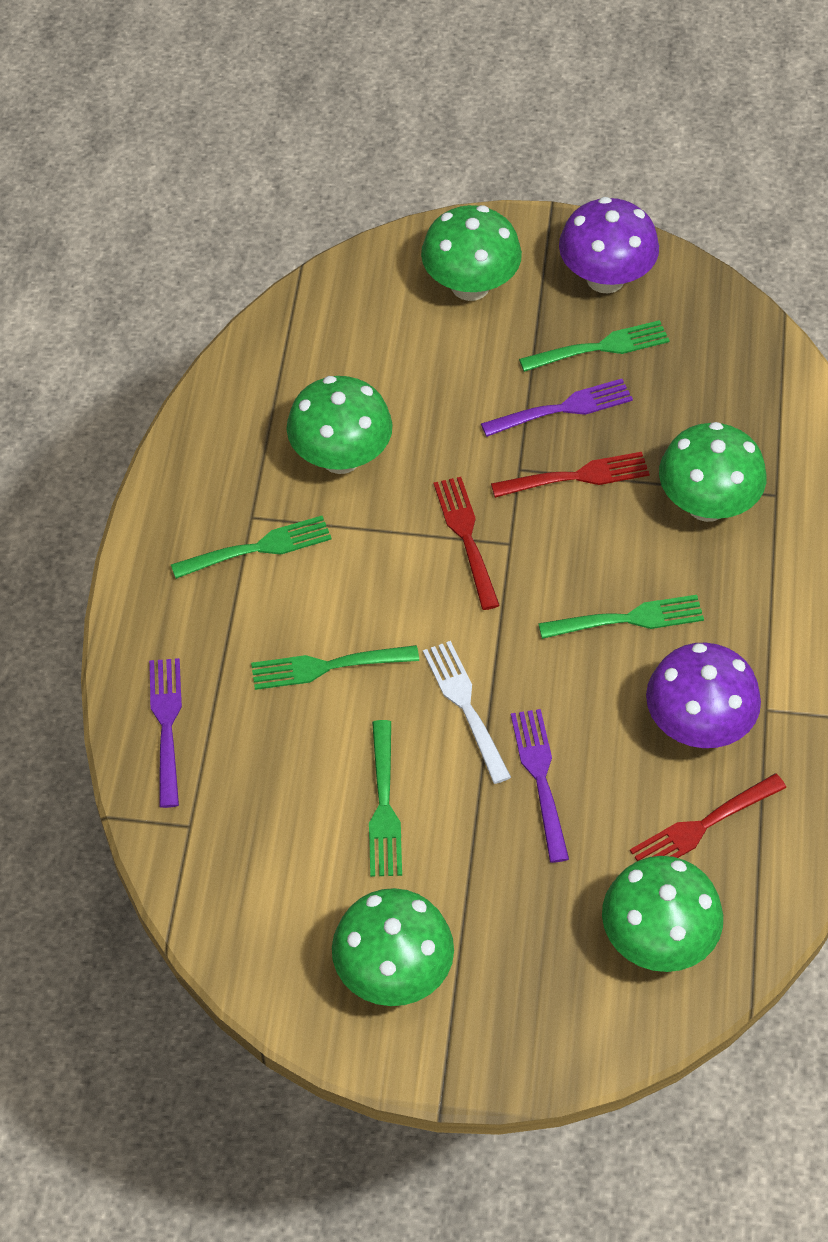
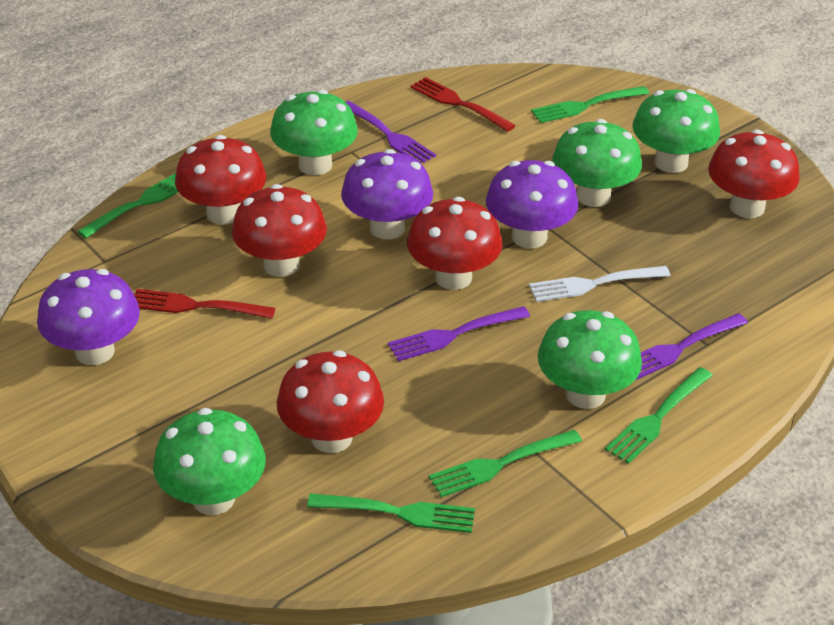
purple mushroom: 2 -> 3
red fork: 3 -> 2
red mushroom: 0 -> 5

